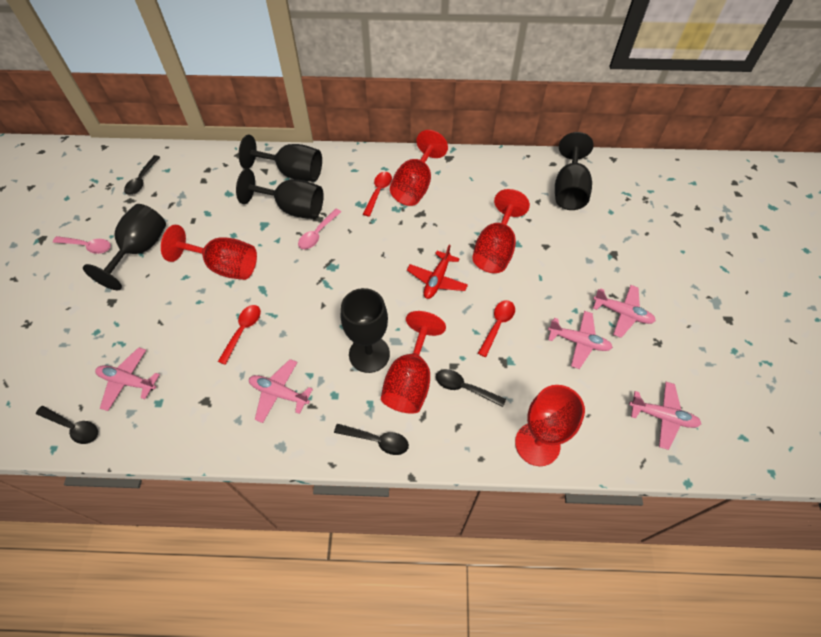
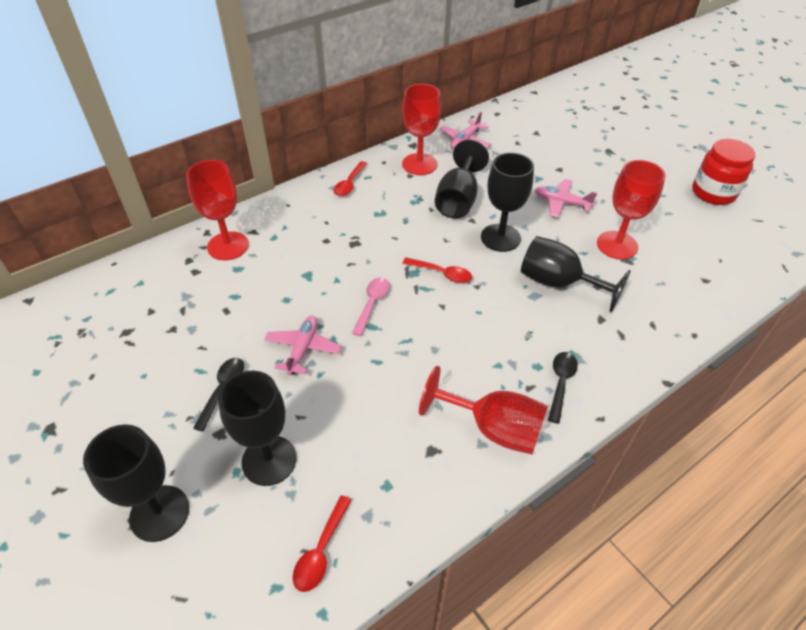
black spoon: 4 -> 2
pink plane: 5 -> 3
pink spoon: 2 -> 1
red goblet: 5 -> 4
red jar: 0 -> 1
red plane: 1 -> 0

